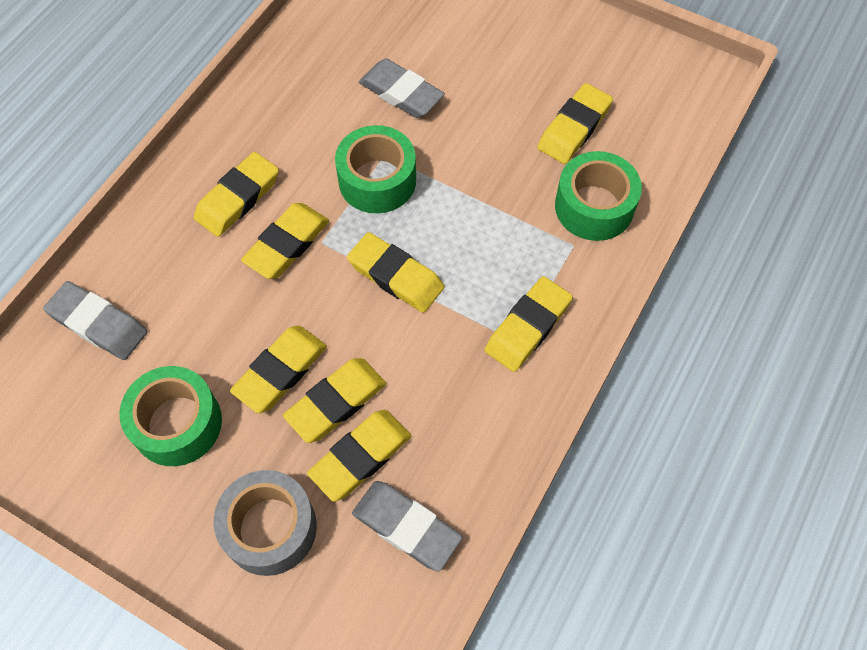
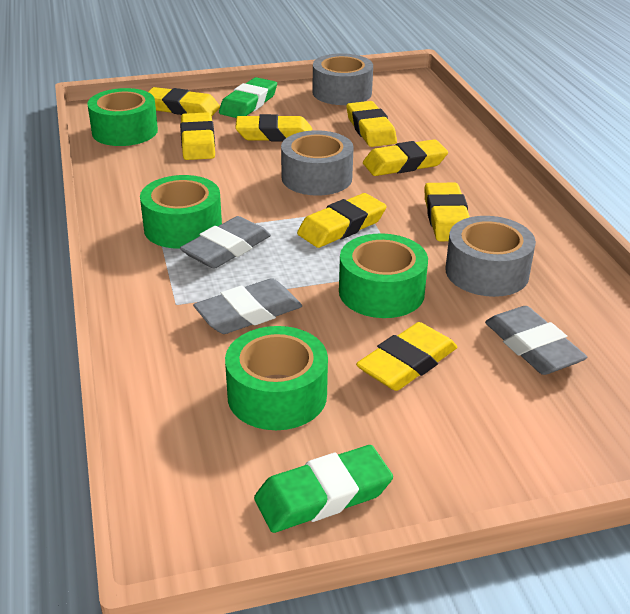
green eraser: 0 -> 2
green tape: 3 -> 4
grey tape: 1 -> 3

